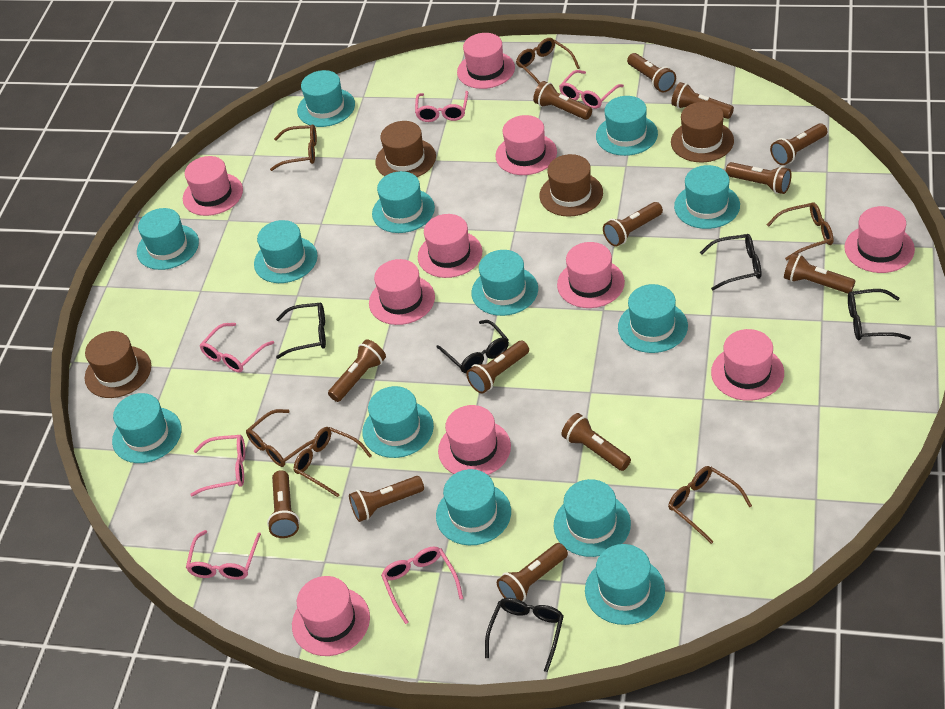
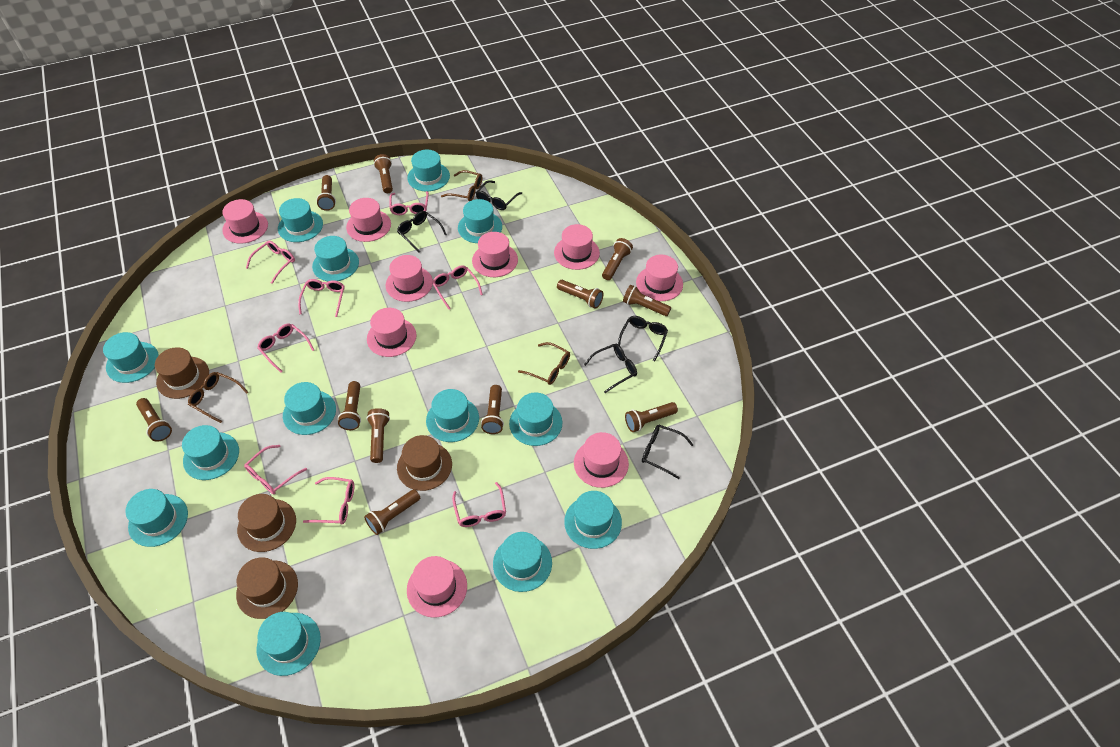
brown flashlight: 13 -> 11
brown glasses: 6 -> 3
pink glasses: 6 -> 8
pink hat: 10 -> 9

